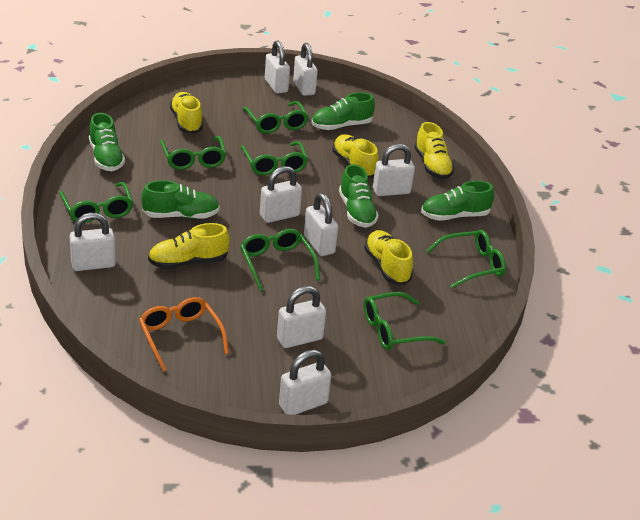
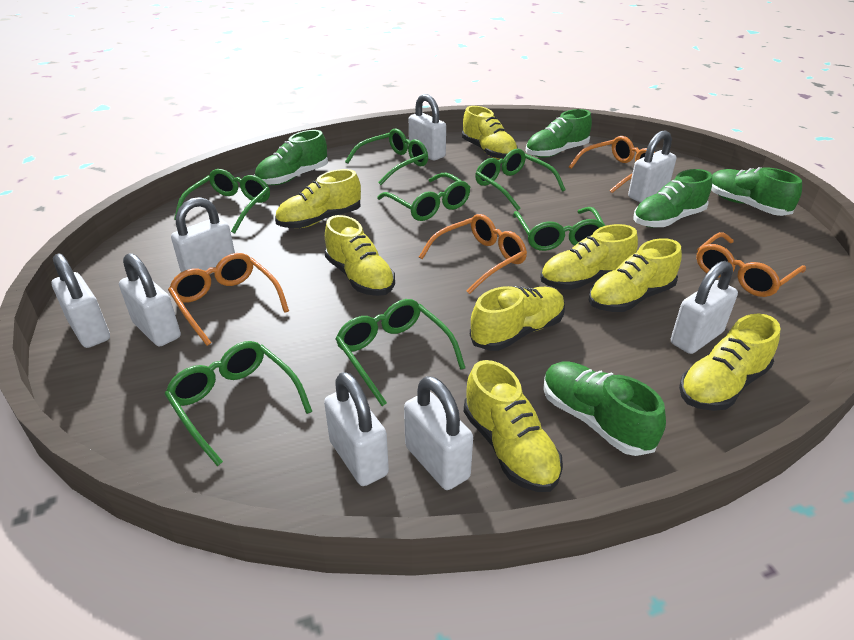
orange glasses: 1 -> 4
yellow shoe: 5 -> 8

